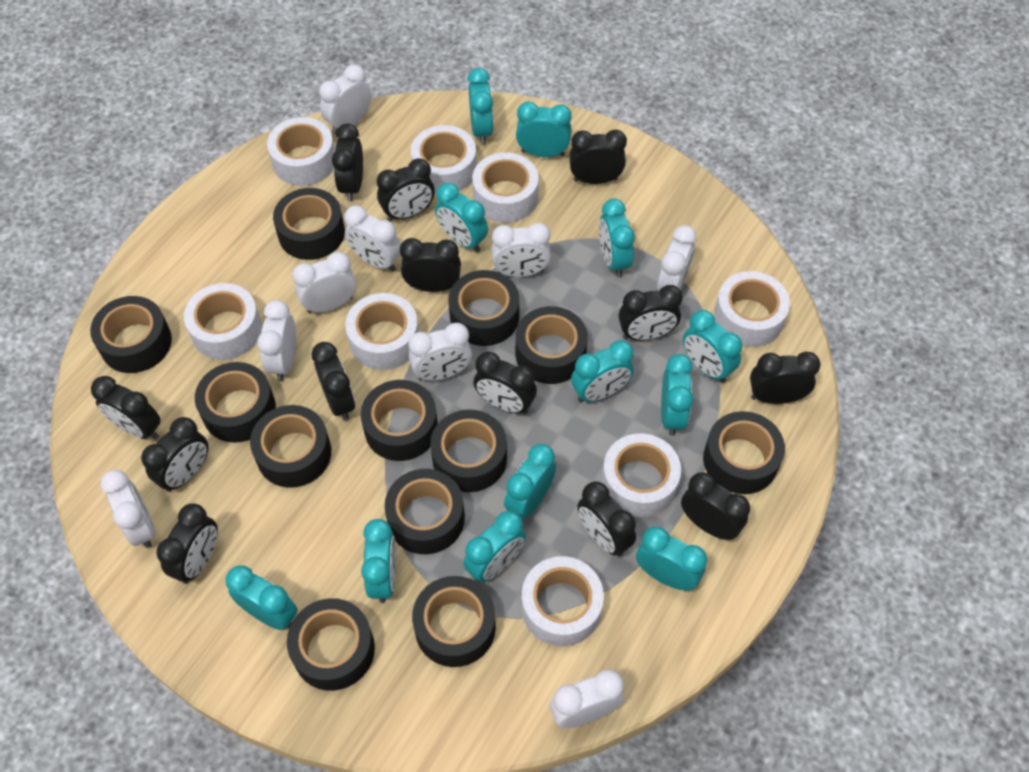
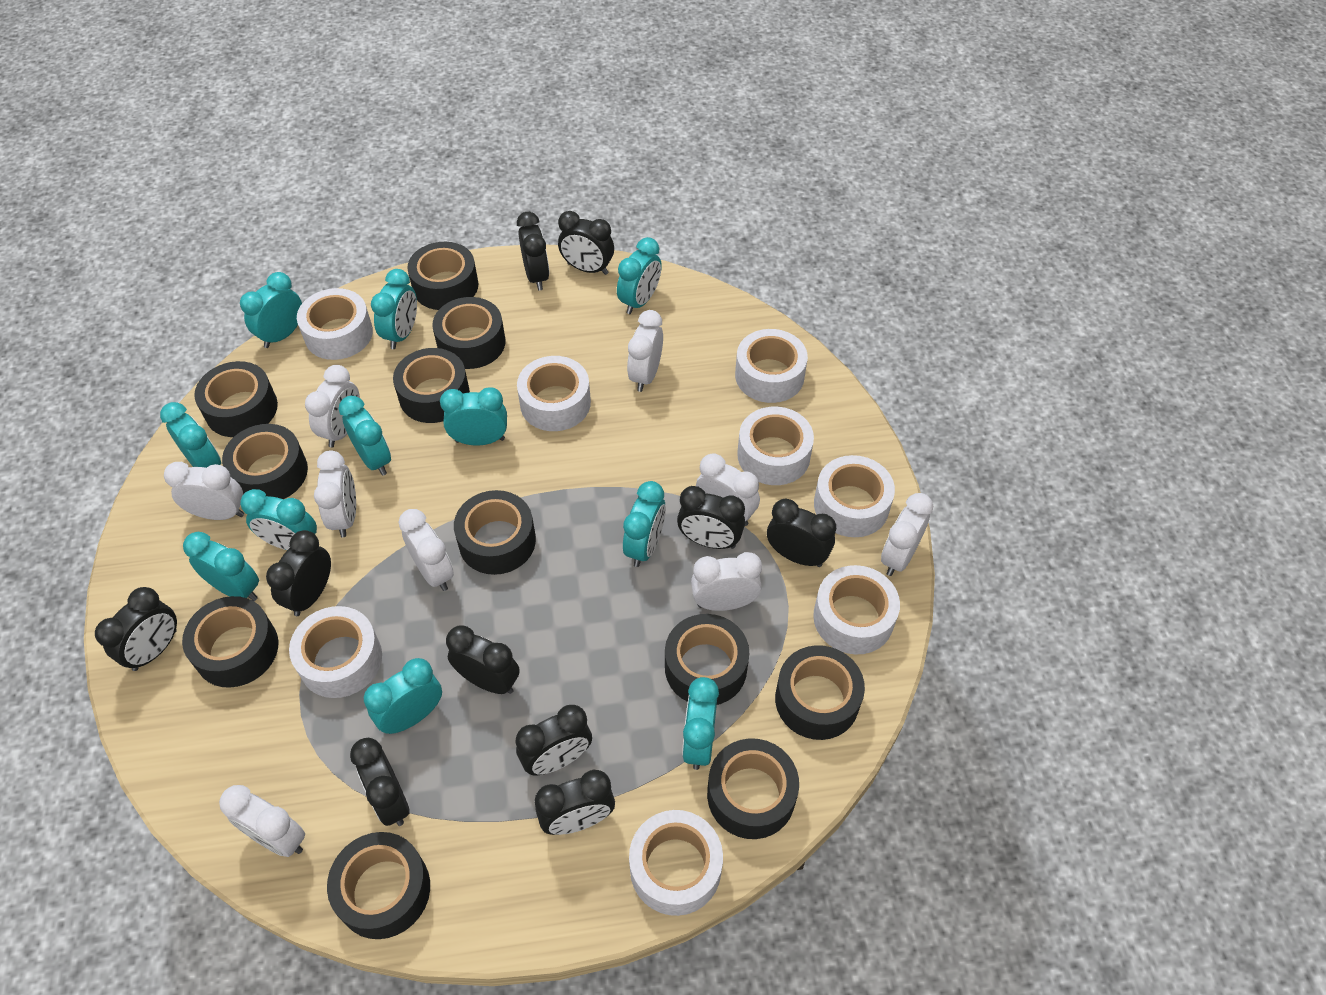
black clock: 13 -> 10
black tape: 12 -> 11
turquoise clock: 12 -> 11

